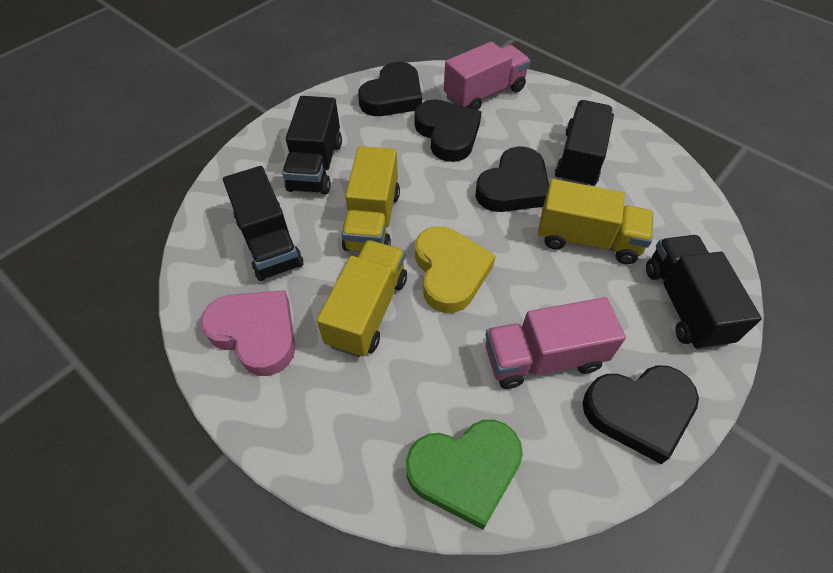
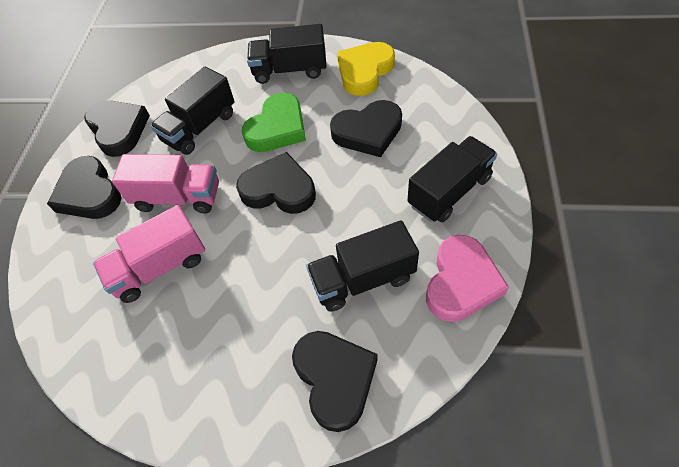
black heart: 4 -> 5
yellow truck: 3 -> 0

